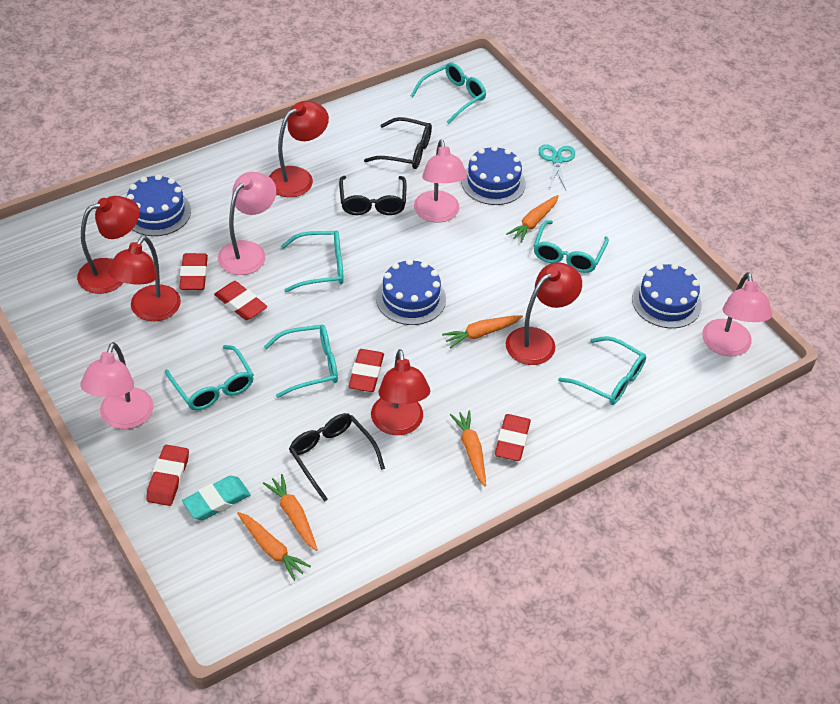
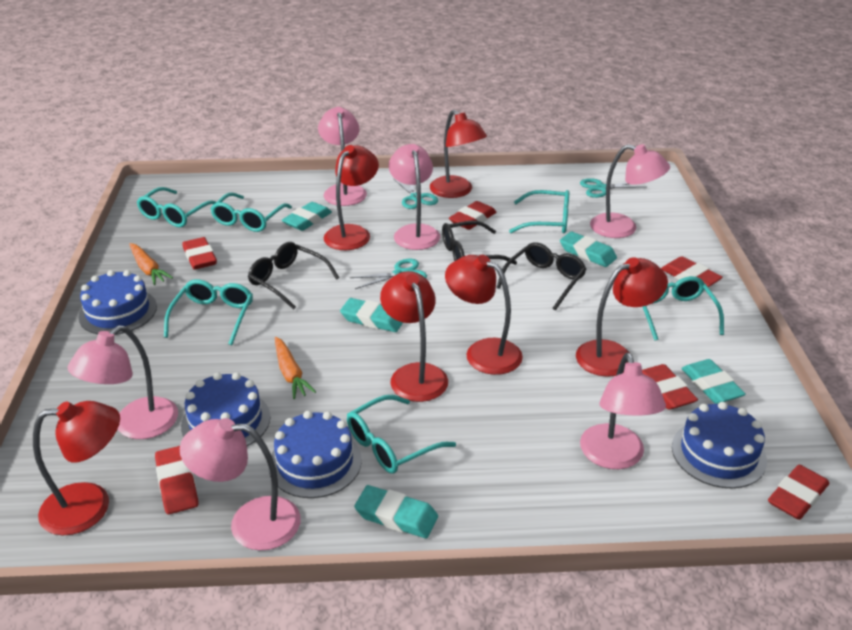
orange carrot: 5 -> 2
pink lamp: 4 -> 6
red eraser: 5 -> 6
red lamp: 5 -> 6
turquoise eraser: 1 -> 5
turquoise scissors: 1 -> 3

